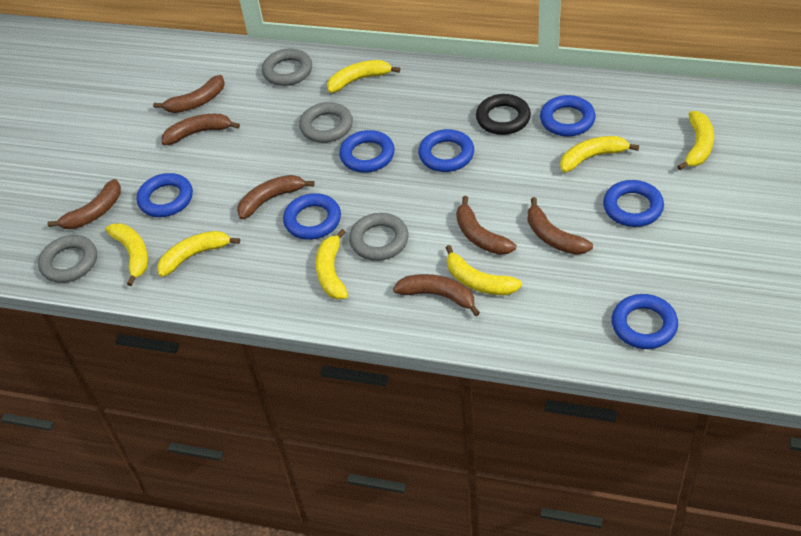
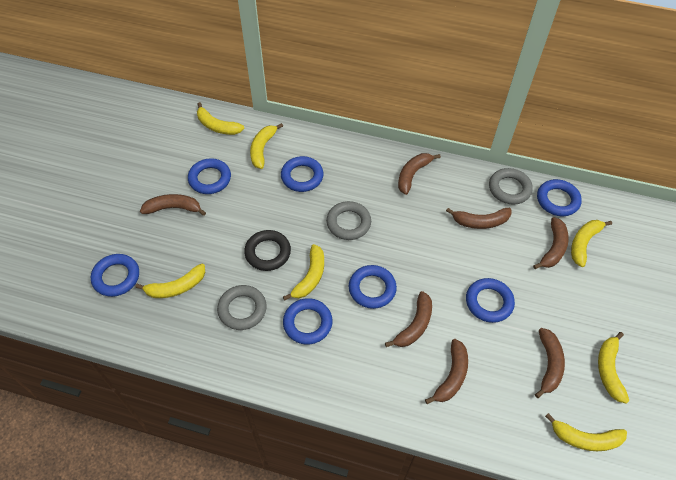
grey ring: 4 -> 3

